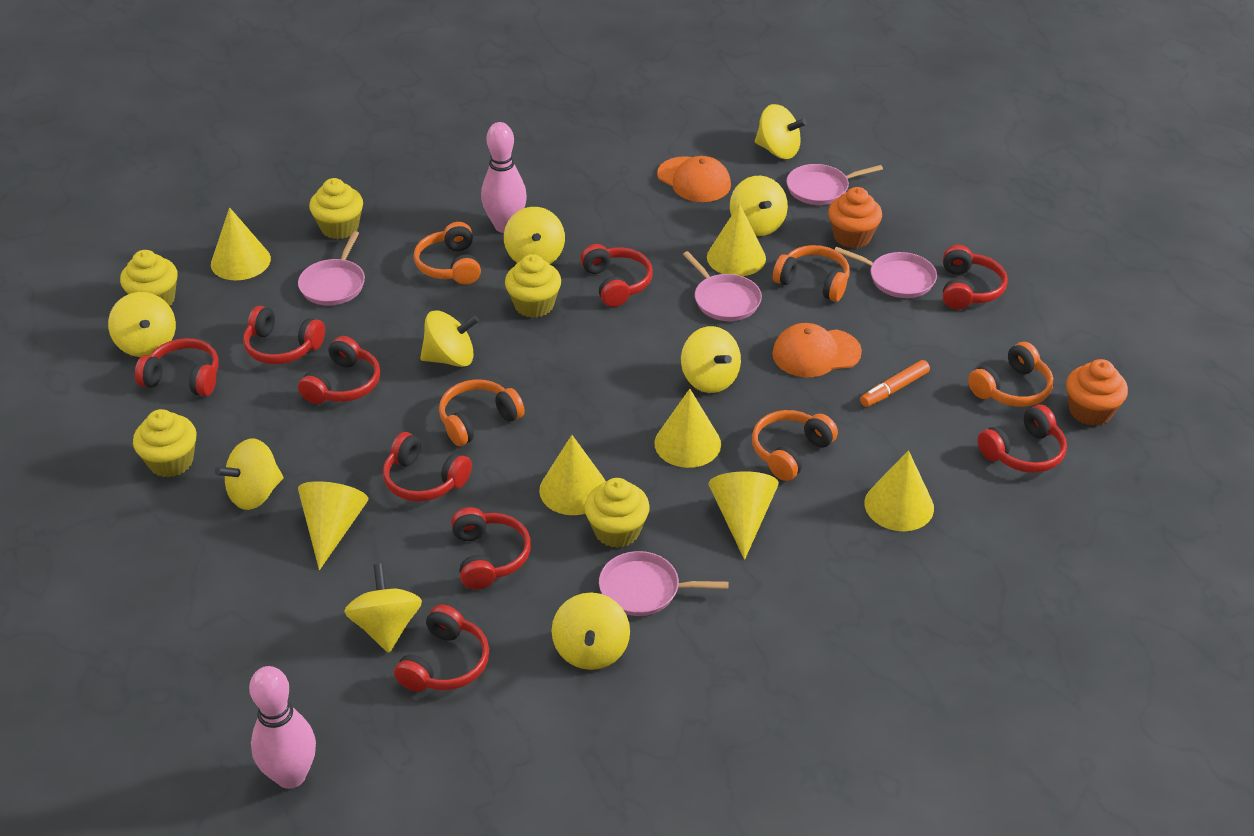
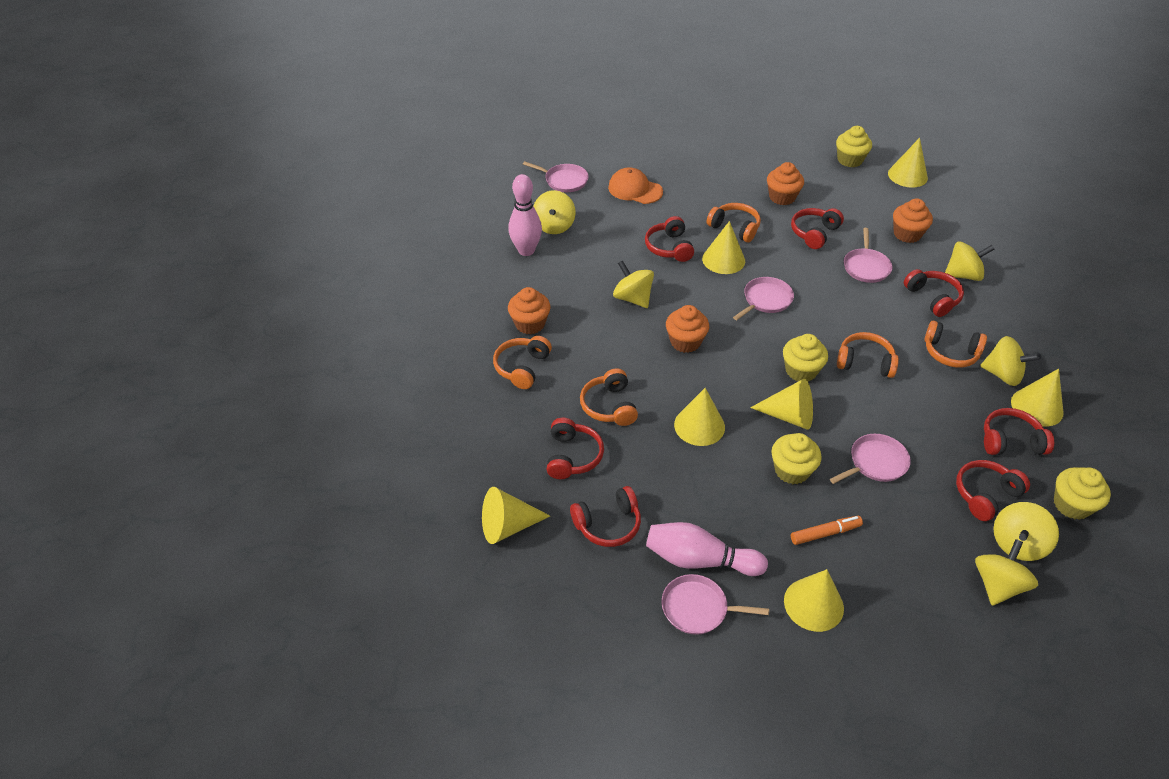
orange cap: 2 -> 1
orange cupcake: 2 -> 4
red headphones: 9 -> 7
yellow cupcake: 5 -> 4
yellow spinning top: 9 -> 6

